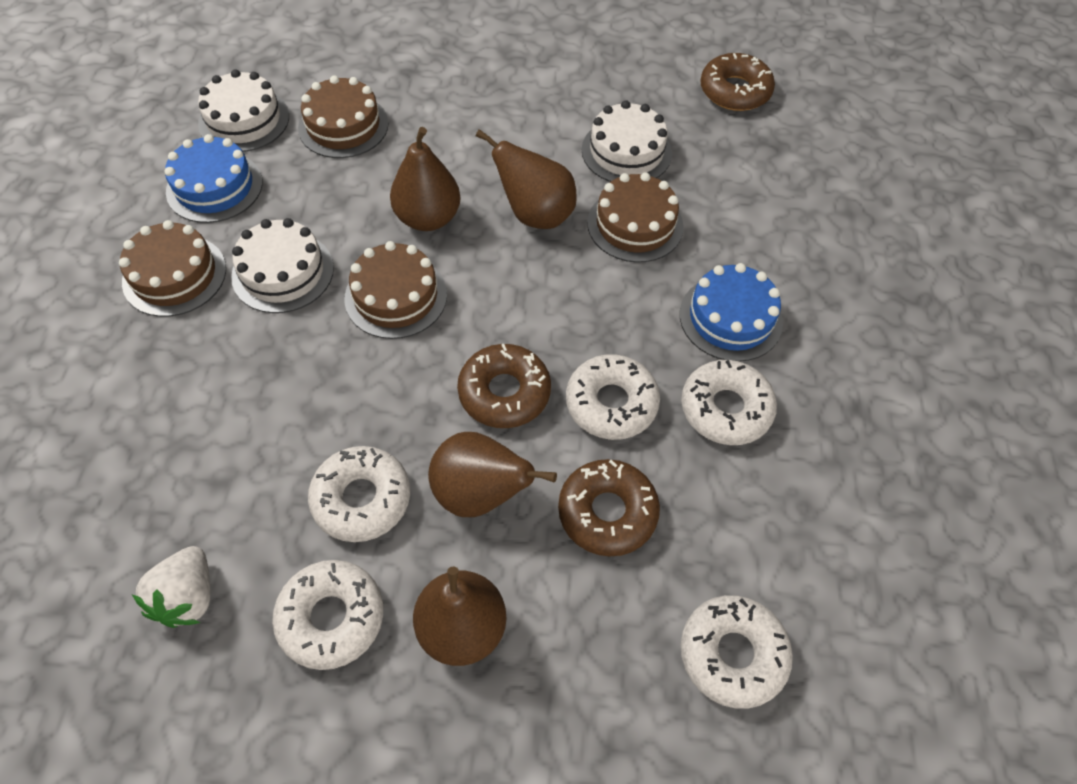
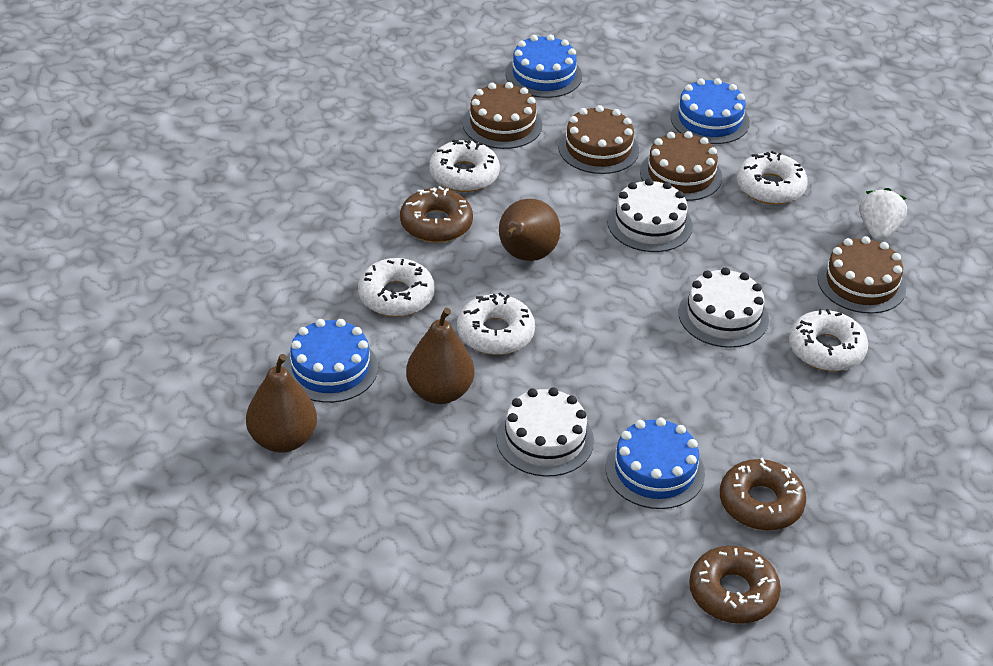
blue cake: 2 -> 4
brown pear: 4 -> 3

